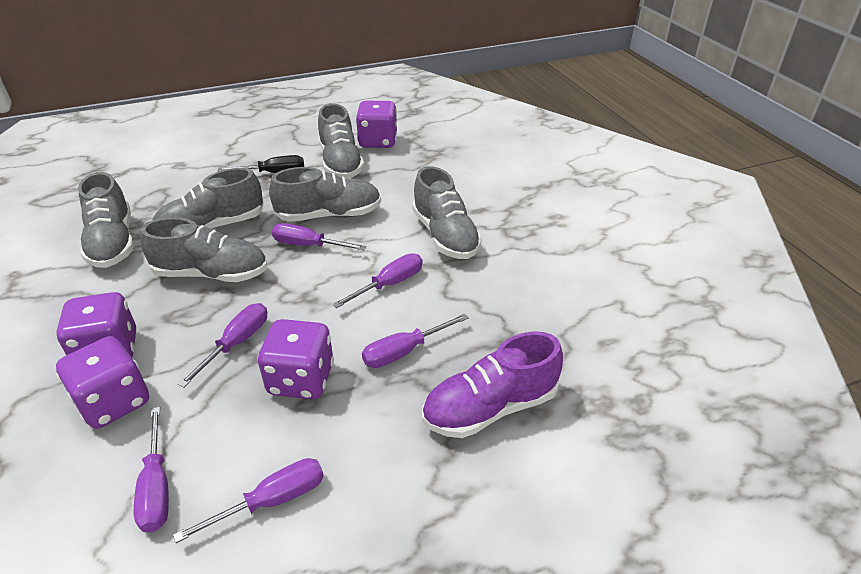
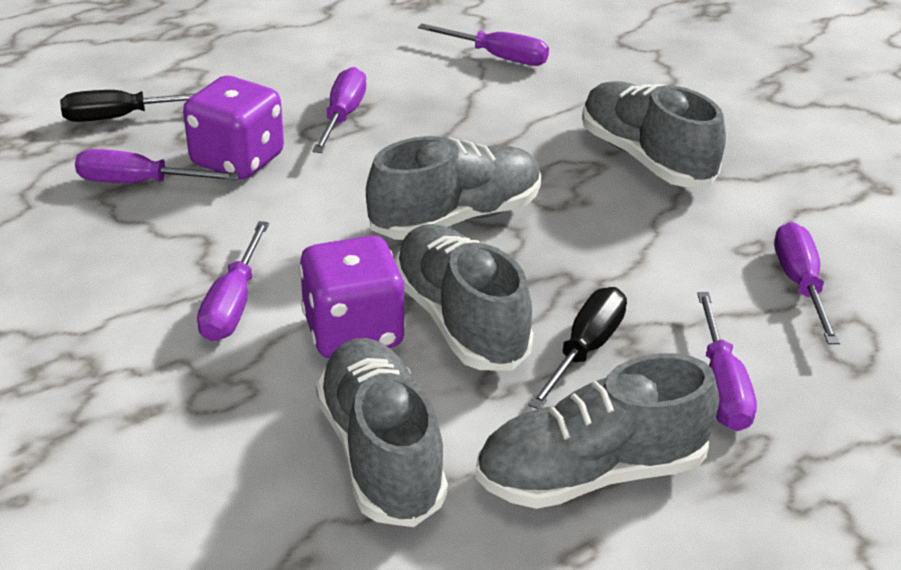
black screwdriver: 1 -> 2
grey shoe: 6 -> 5
purple dice: 4 -> 2
purple shoe: 1 -> 0

